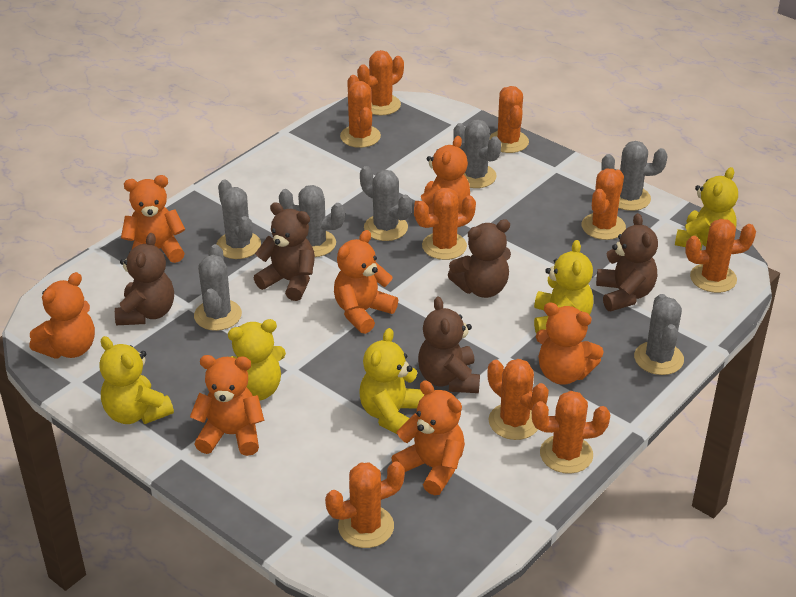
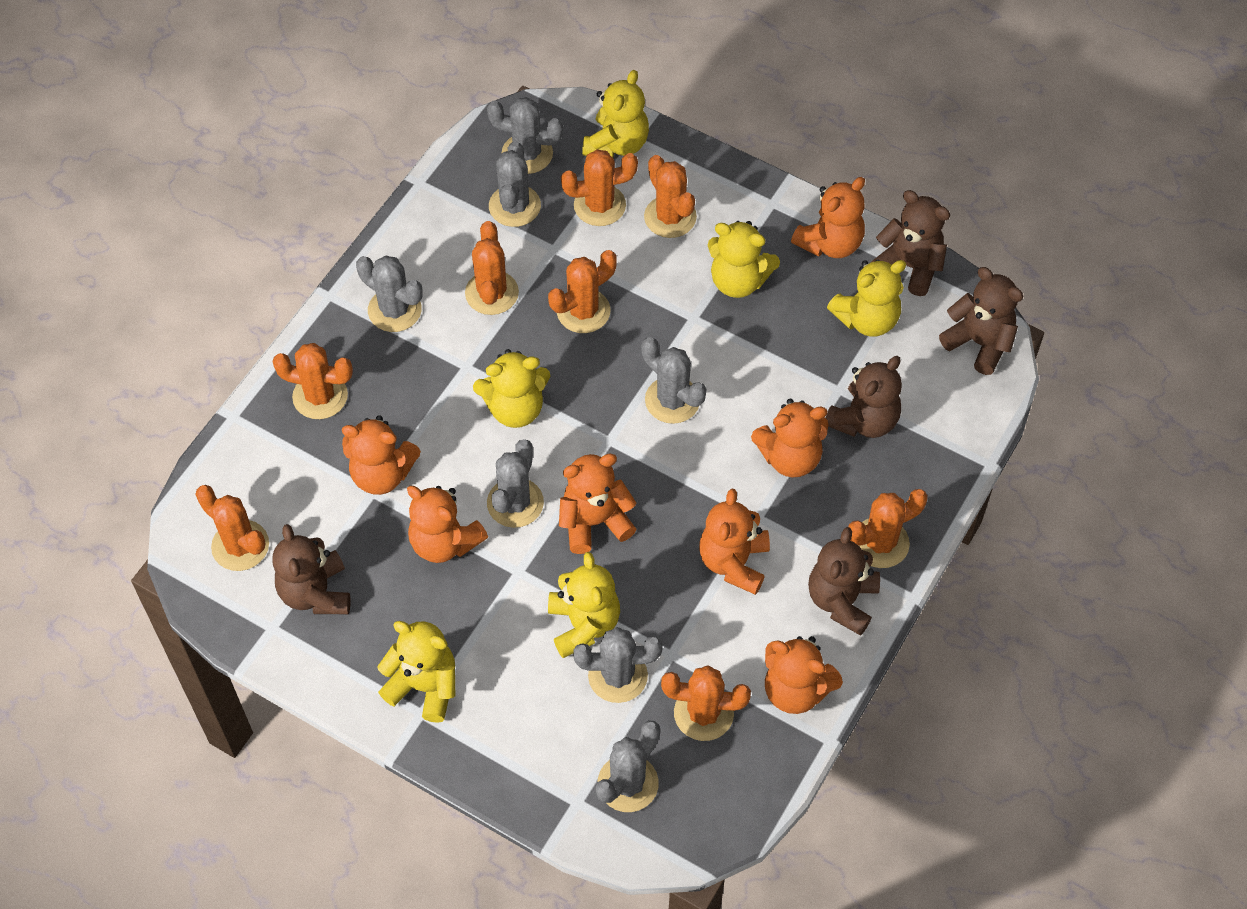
orange cactus: 9 -> 8
yellow teddy bear: 5 -> 6

